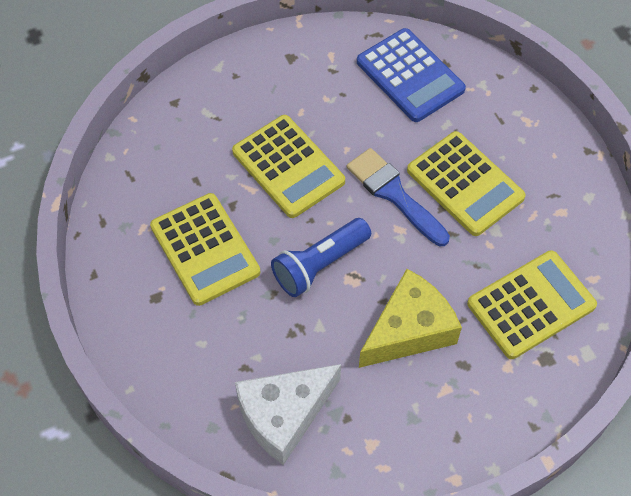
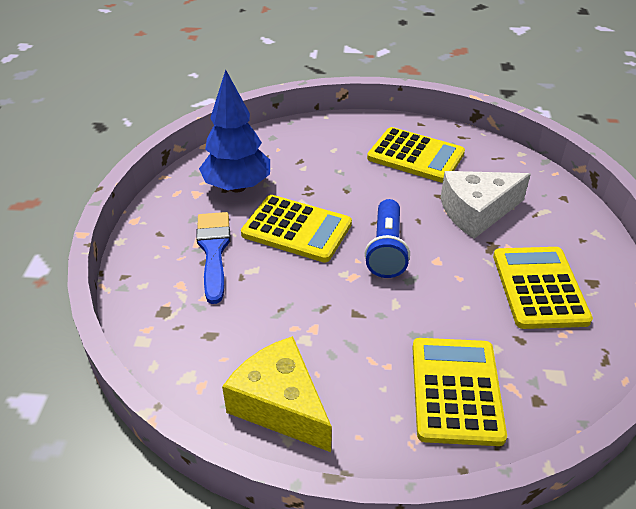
blue calculator: 1 -> 0
blue tree: 0 -> 1

